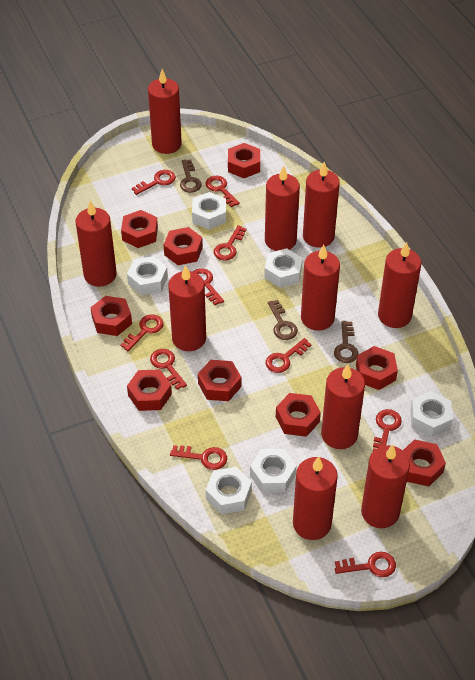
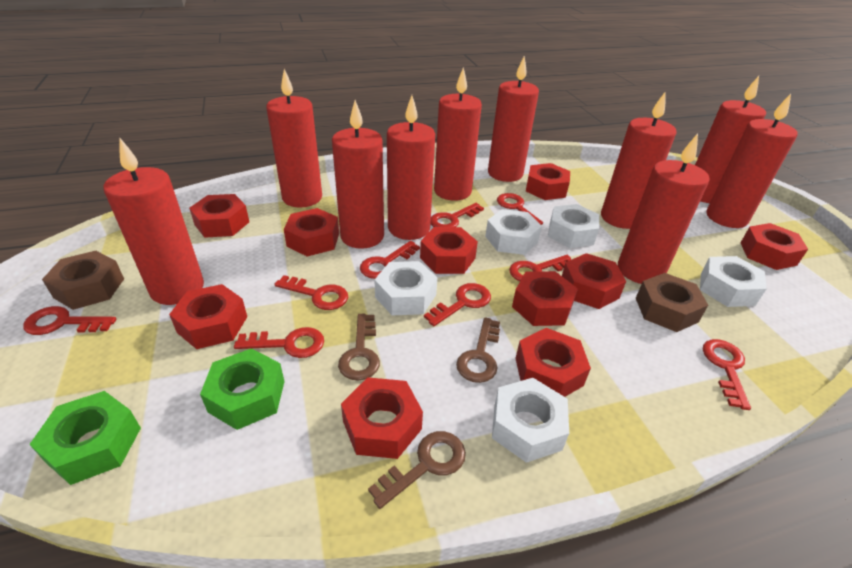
brown nut: 0 -> 2
green nut: 0 -> 2
red key: 10 -> 9
red nut: 9 -> 10
white nut: 6 -> 5

